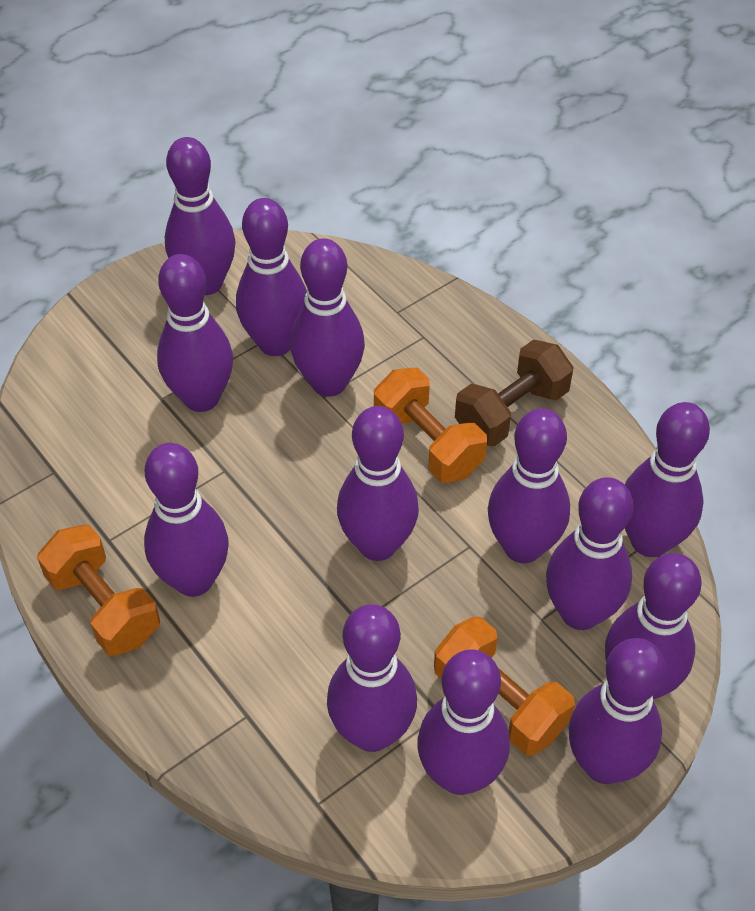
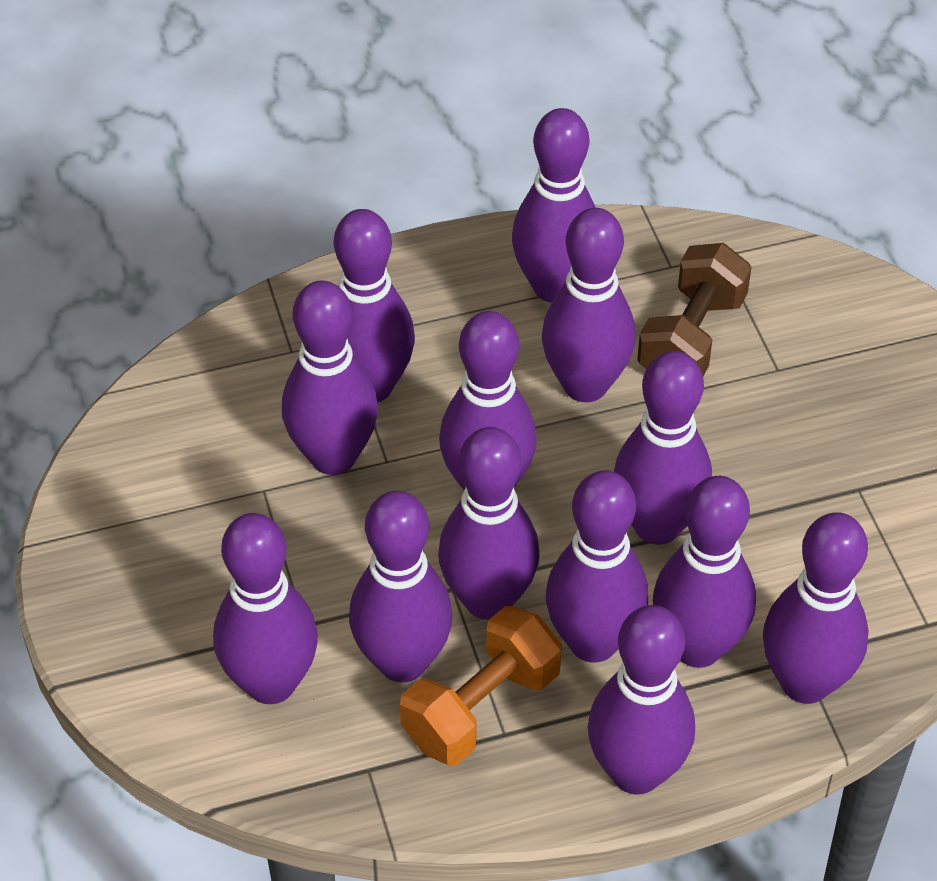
orange dumbbell: 3 -> 1

